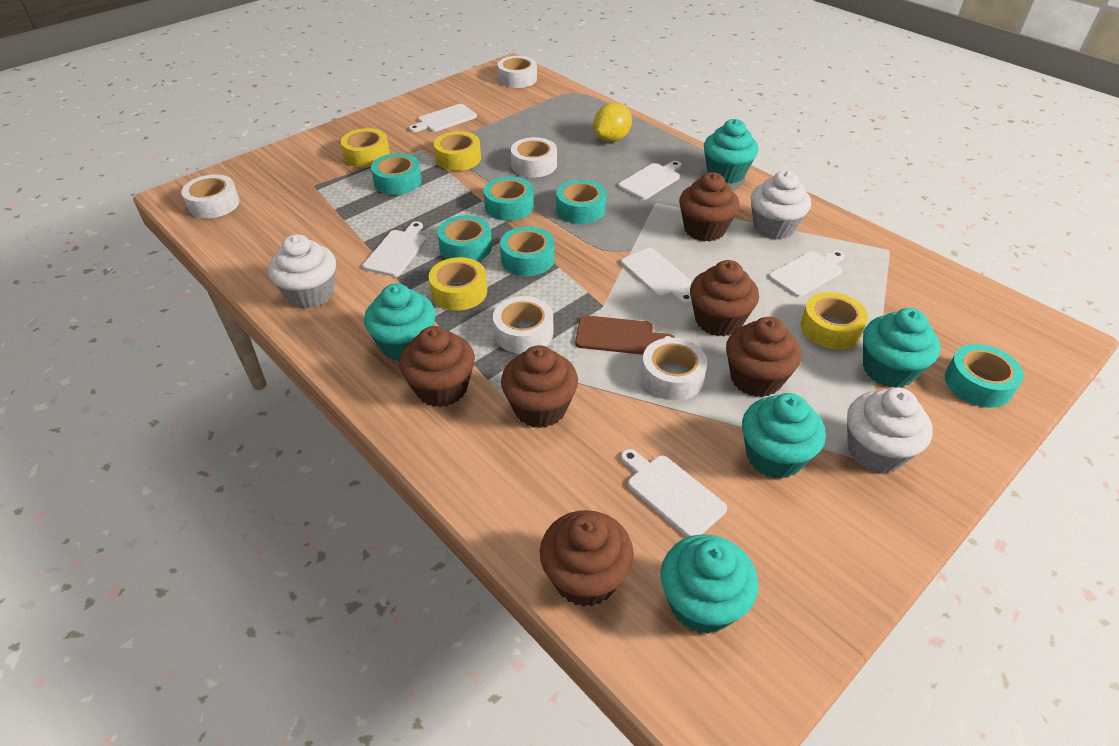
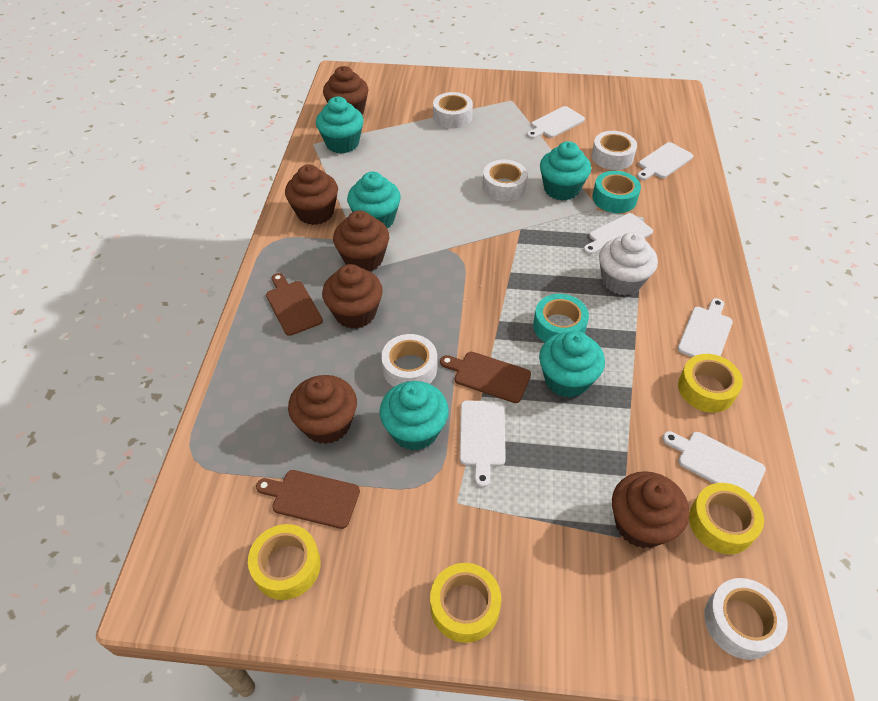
brown cutting board: 1 -> 3
turquoise tape: 6 -> 2
white cupcake: 3 -> 1
yellow lemon: 1 -> 0

